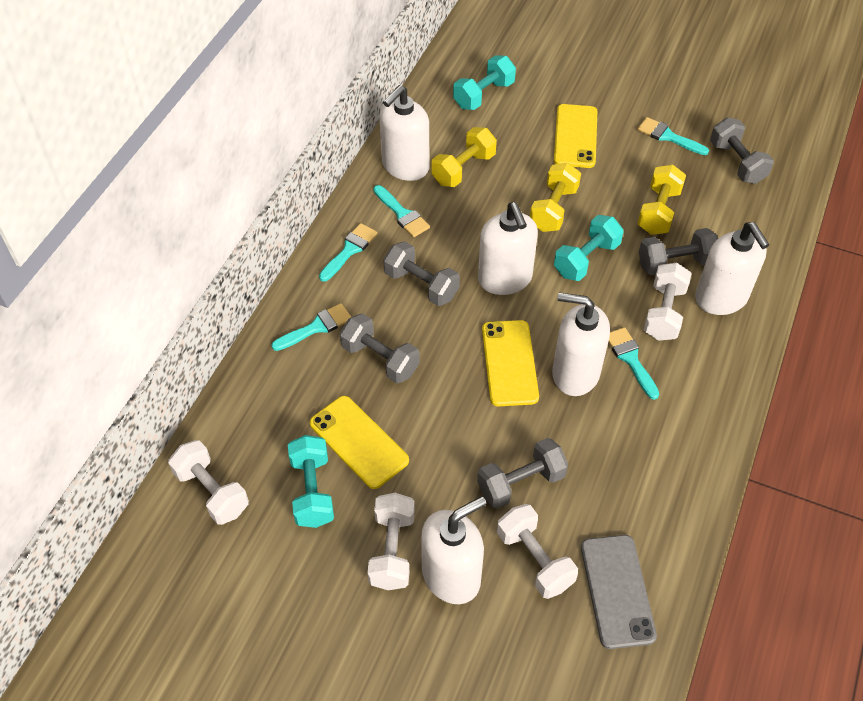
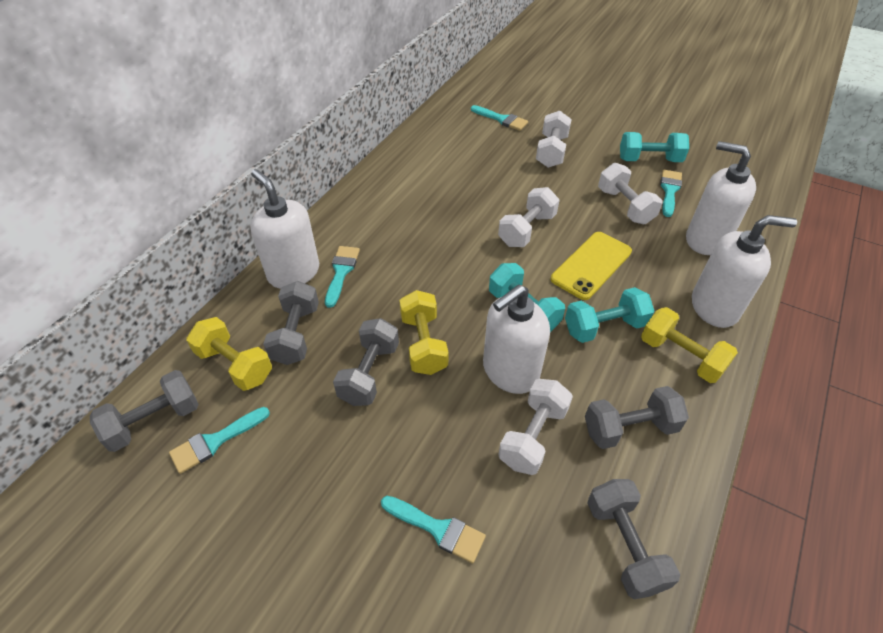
grey phone: 1 -> 0
white soap dispenser: 5 -> 4
yellow phone: 3 -> 1

